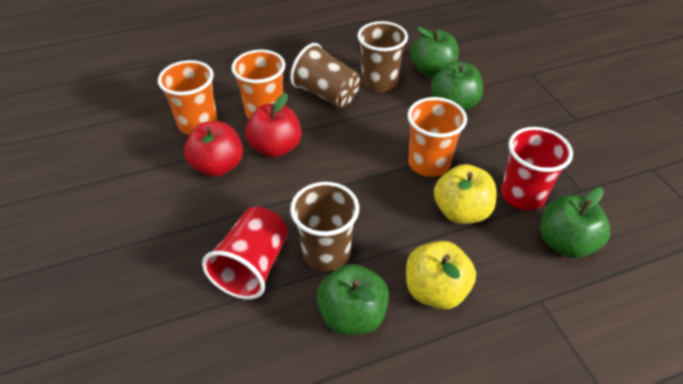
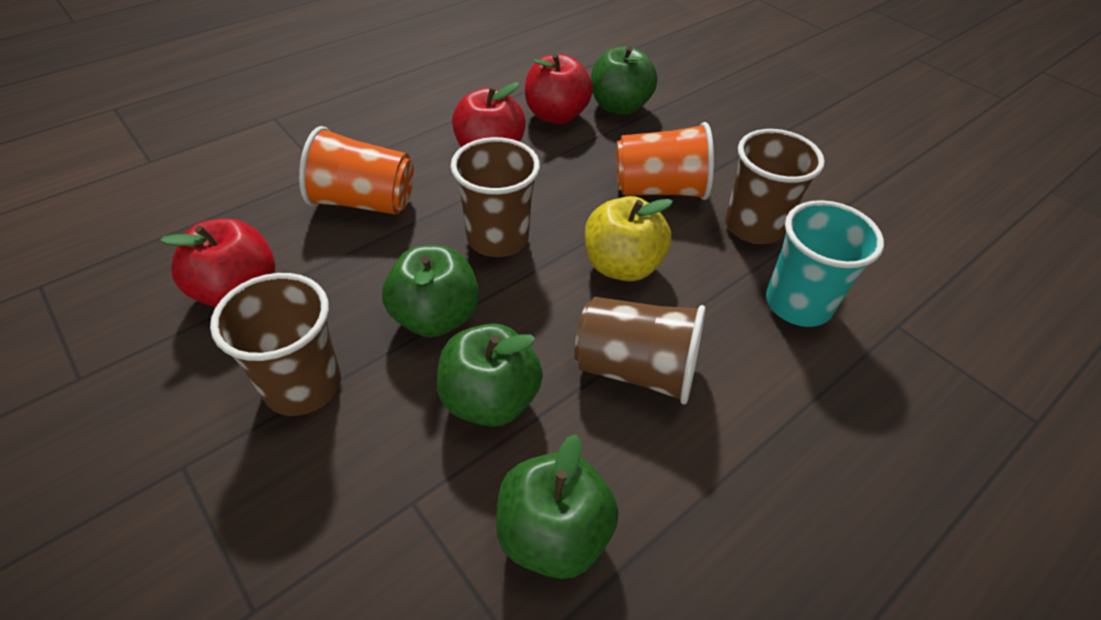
brown cup: 3 -> 4
orange cup: 3 -> 2
red apple: 2 -> 3
red cup: 2 -> 0
turquoise cup: 0 -> 1
yellow apple: 2 -> 1

